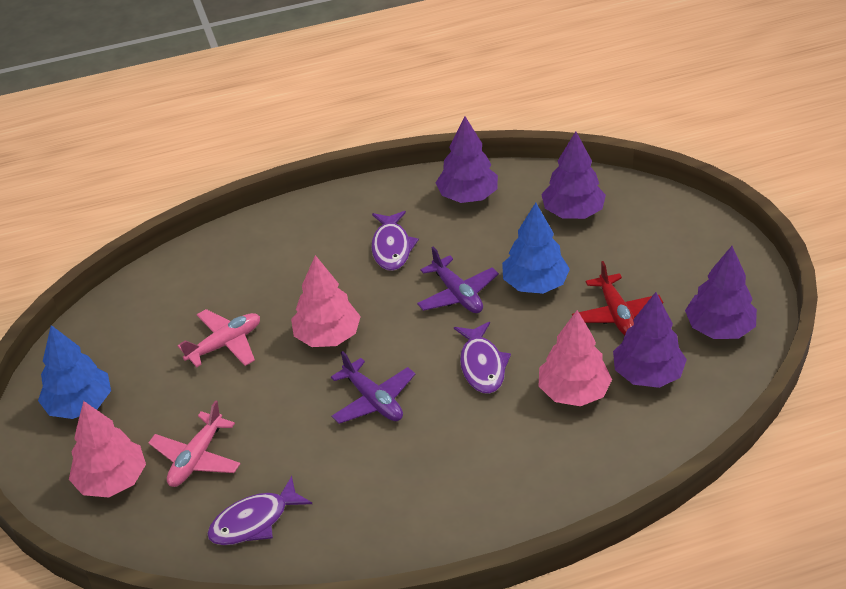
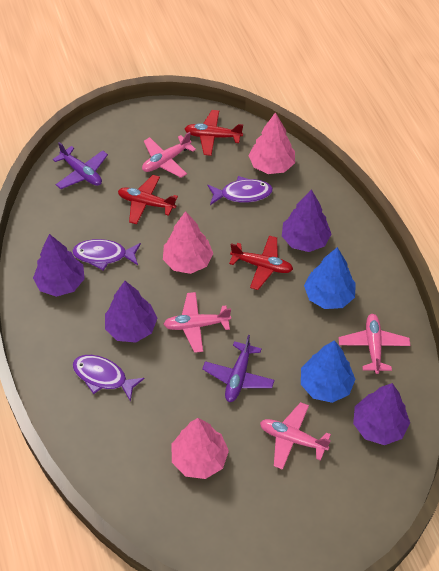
pink plane: 2 -> 4
red plane: 1 -> 3

